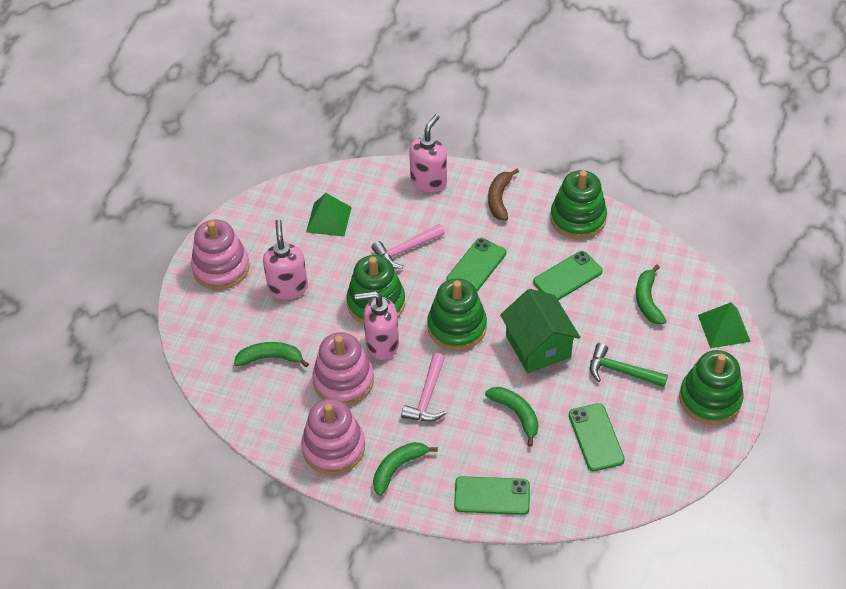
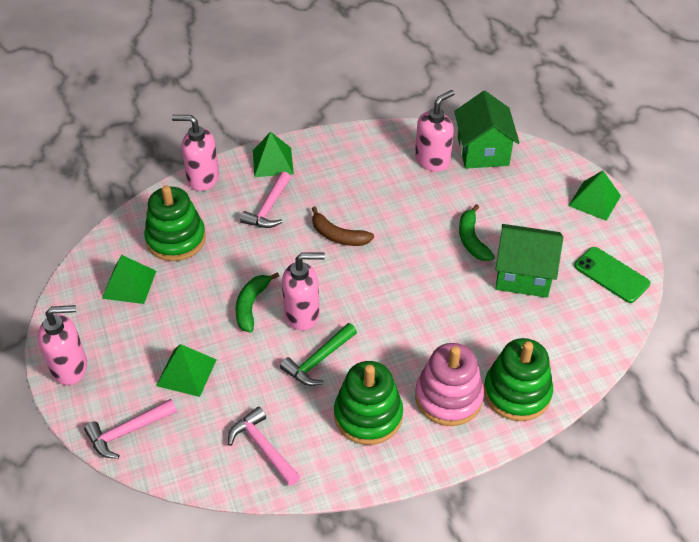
green banana: 4 -> 2
green house: 1 -> 2
green phone: 4 -> 1
green pyramid: 2 -> 4
green stacking toy: 4 -> 3
pink hammer: 2 -> 3
pink soap dispenser: 3 -> 4
pink stacking toy: 3 -> 1

